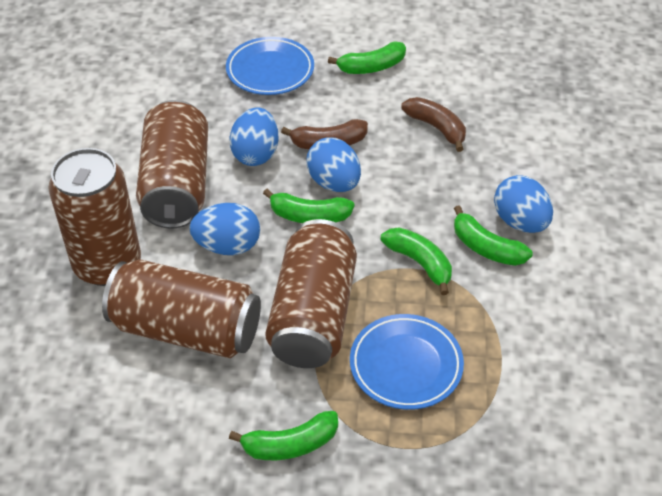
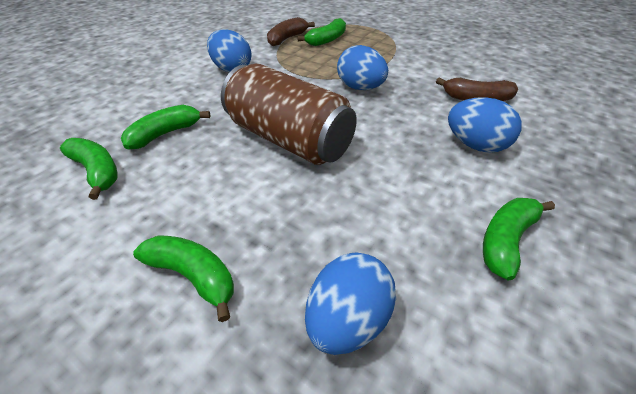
blue plate: 2 -> 0
brown can: 4 -> 1

